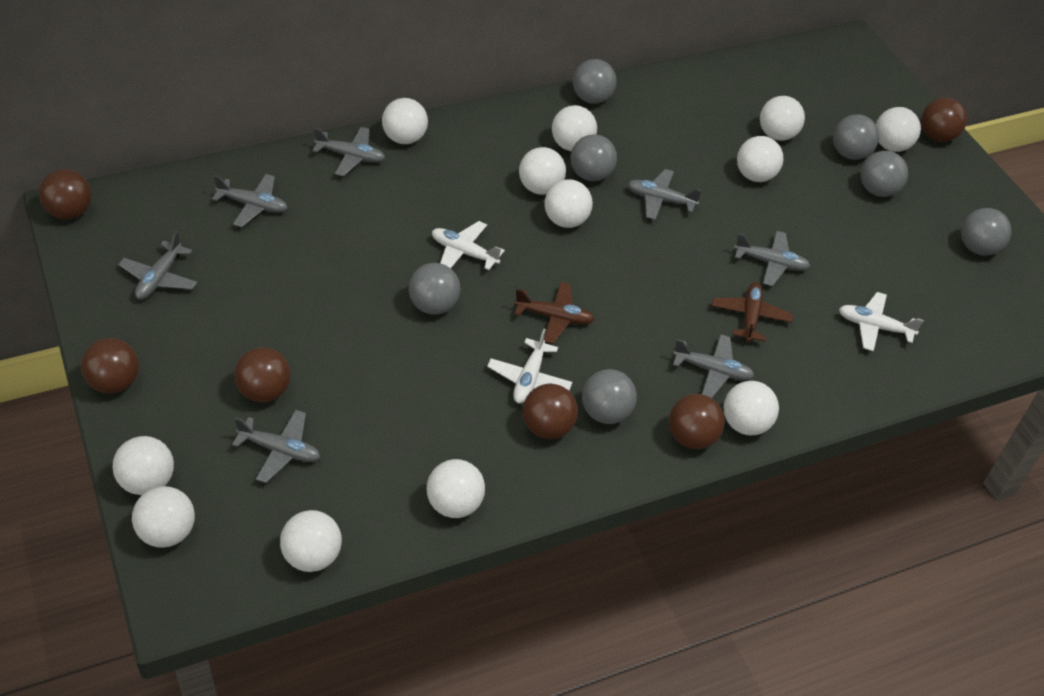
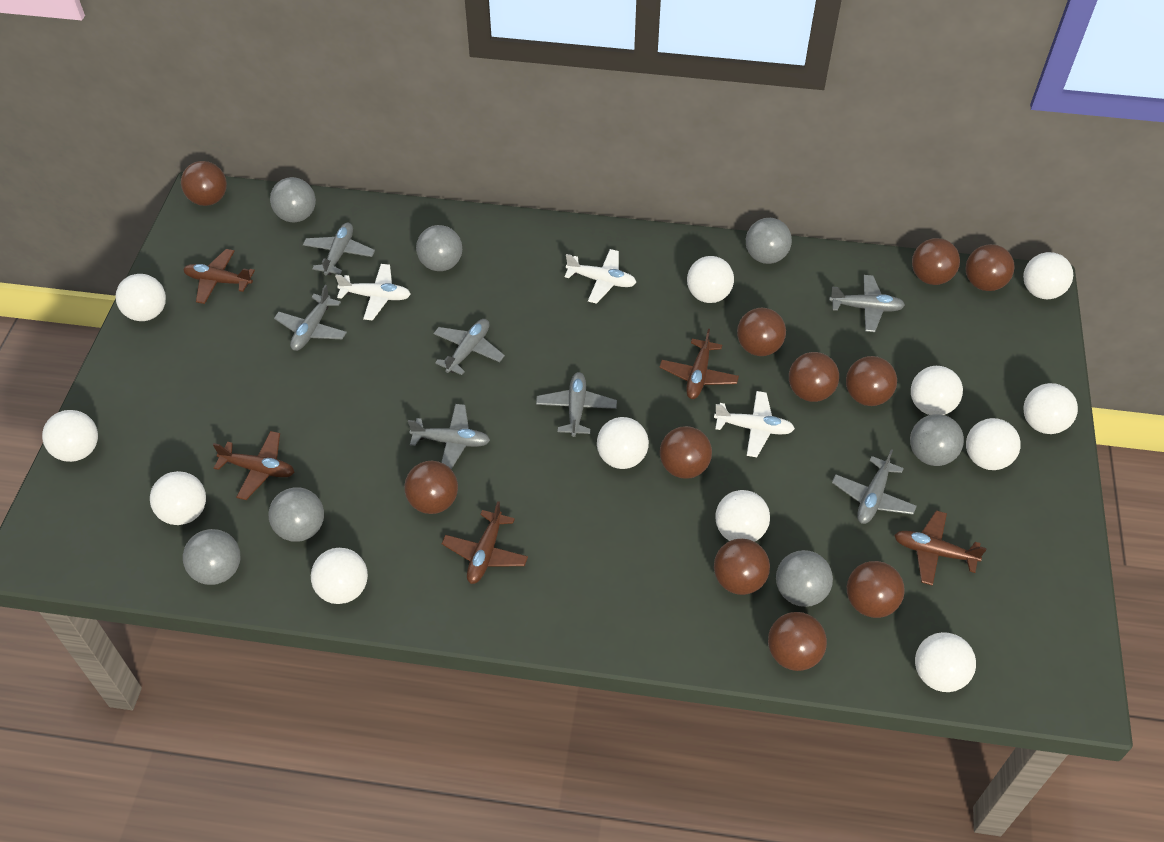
brown ball: 6 -> 11
brown plane: 2 -> 5

